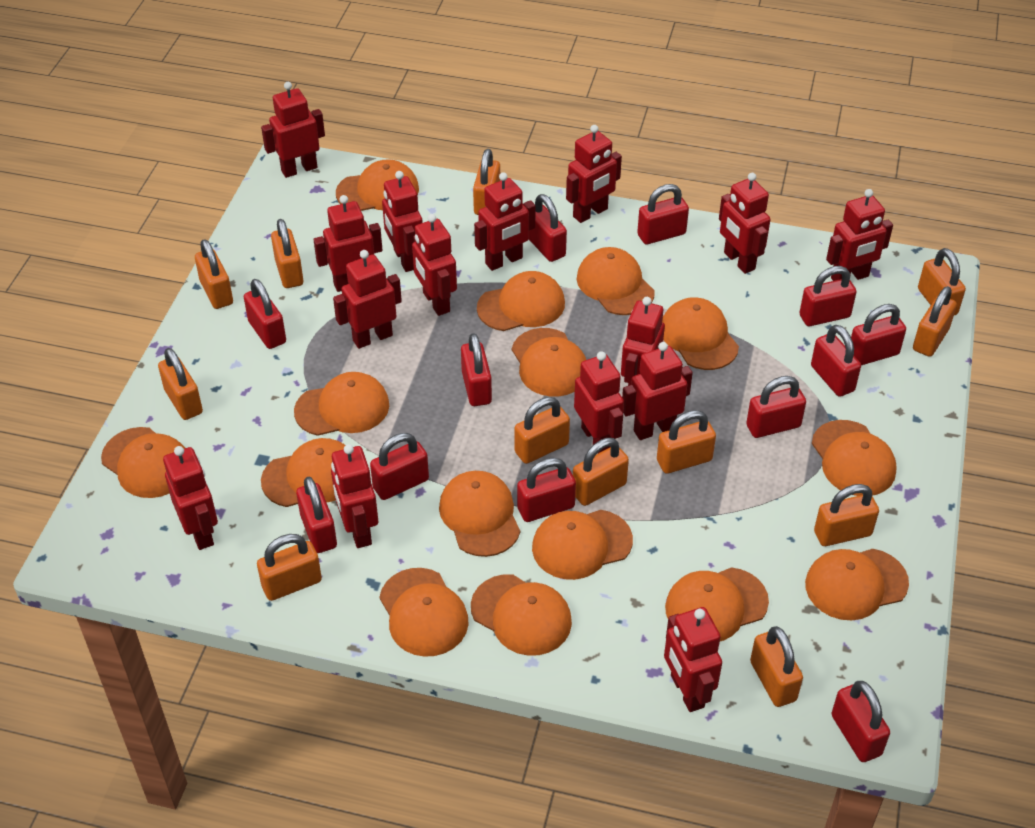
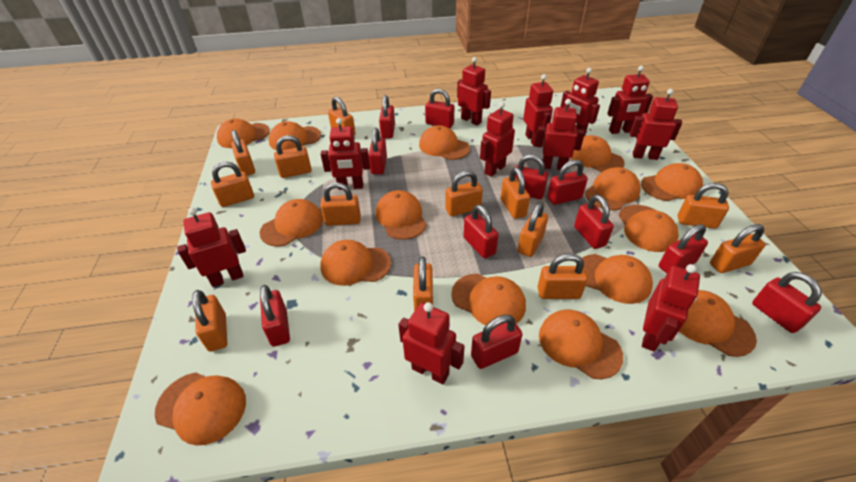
orange padlock: 12 -> 13
red padlock: 12 -> 11
red robot: 15 -> 11

